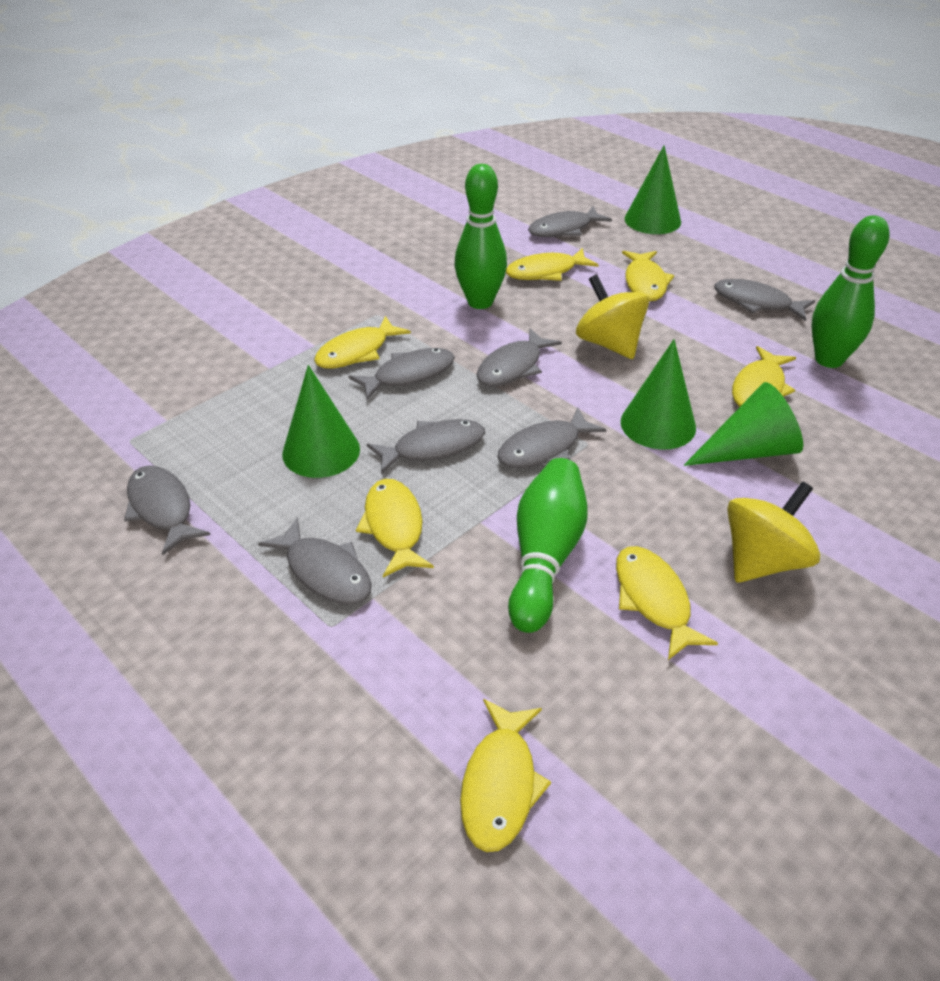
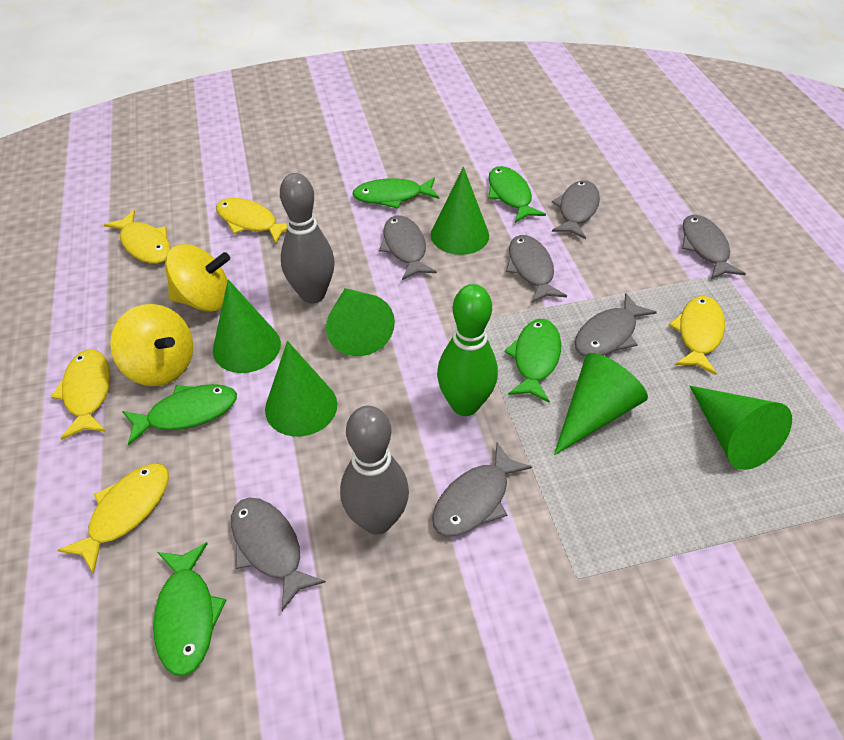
green bowling pin: 3 -> 1
green cone: 4 -> 6
green fish: 0 -> 5
grey bowling pin: 0 -> 2
grey fish: 8 -> 7
yellow fish: 7 -> 5

